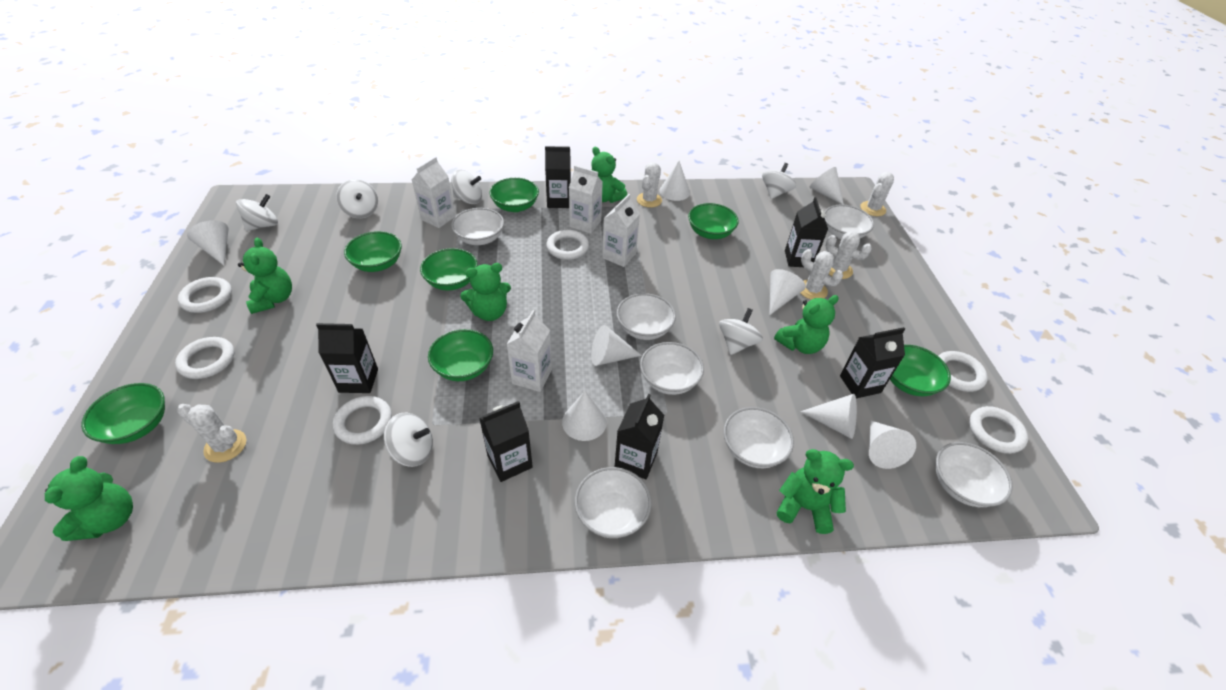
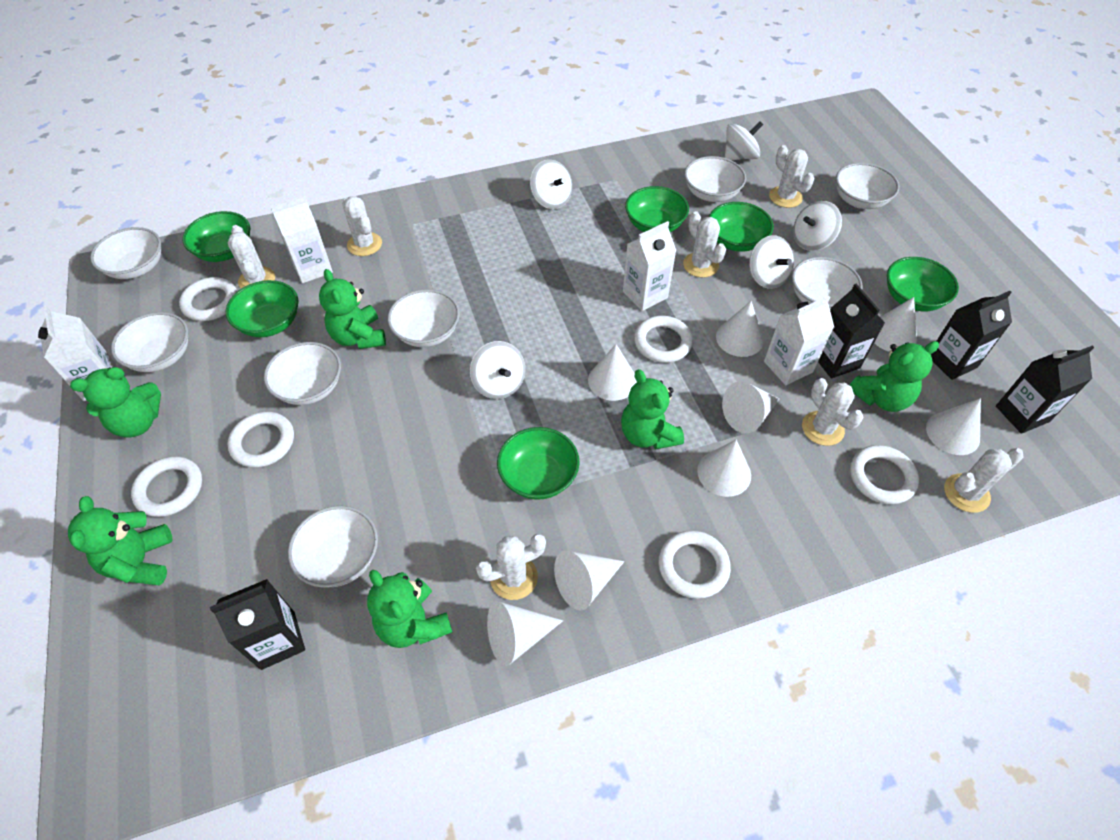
black carton: 6 -> 4
green bowl: 7 -> 6
white bowl: 7 -> 8
white cactus: 5 -> 7
white spinning top: 6 -> 5

